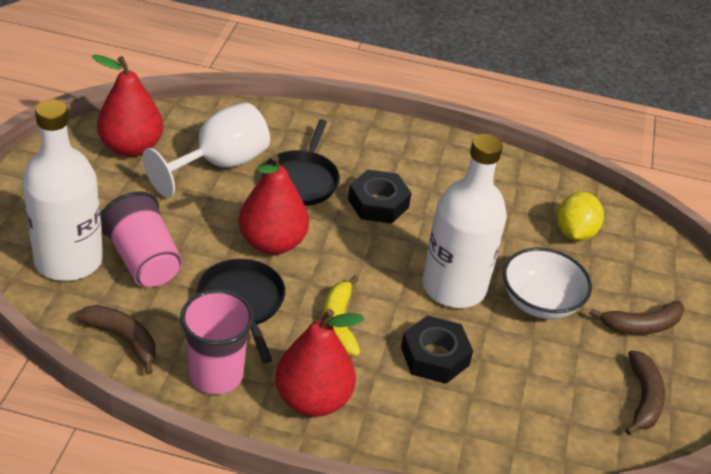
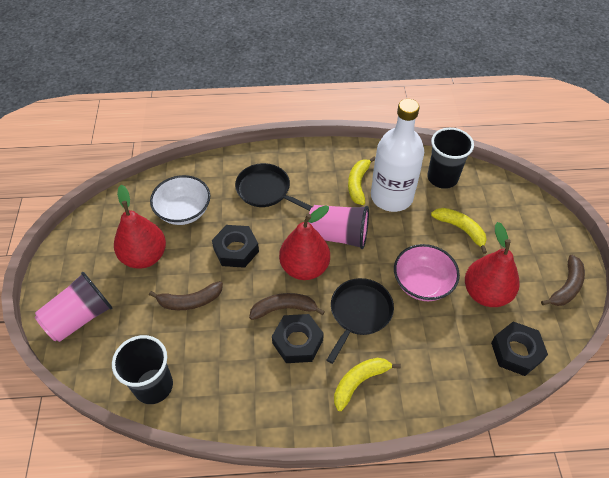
black cup: 0 -> 2
black nut: 2 -> 3
pink bowl: 0 -> 1
white bottle: 2 -> 1
white goblet: 1 -> 0
yellow banana: 1 -> 3
yellow lemon: 1 -> 0

